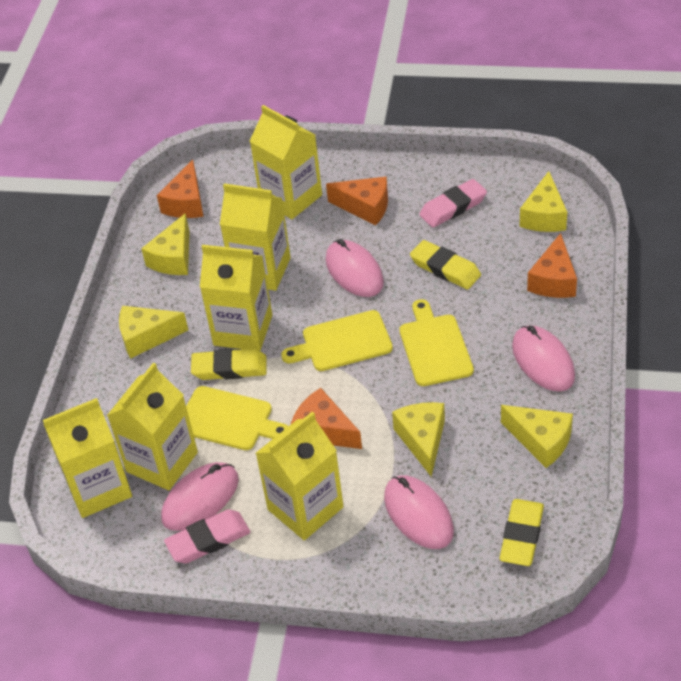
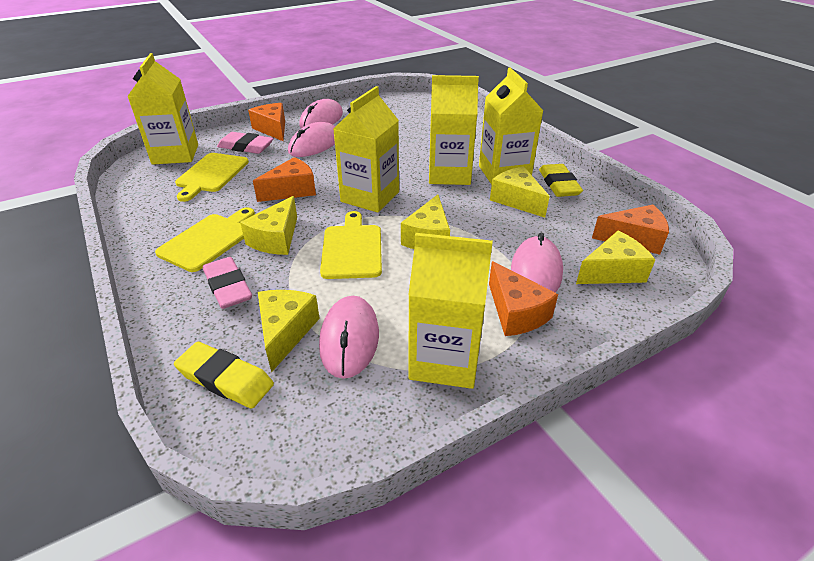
yellow carton: 6 -> 5
yellow eraser: 3 -> 2

